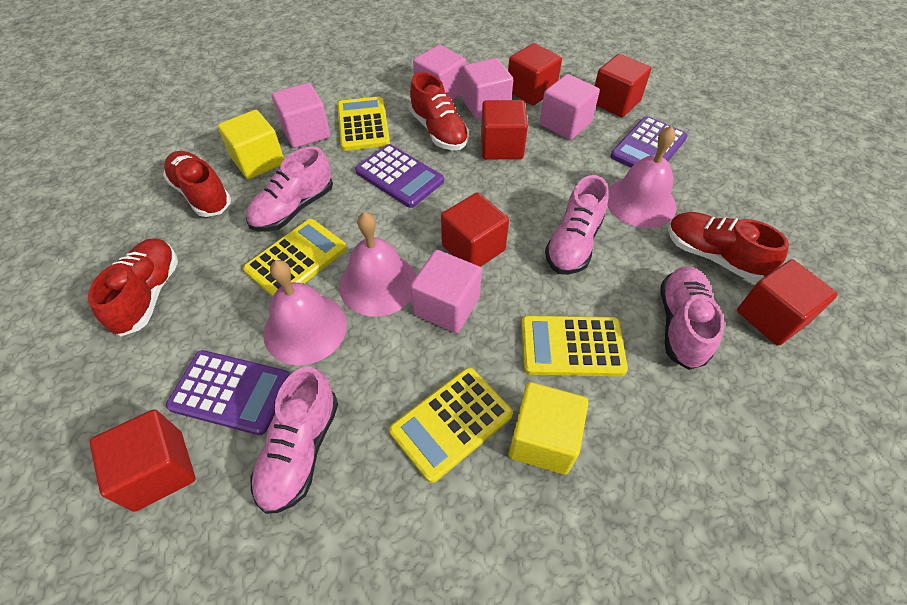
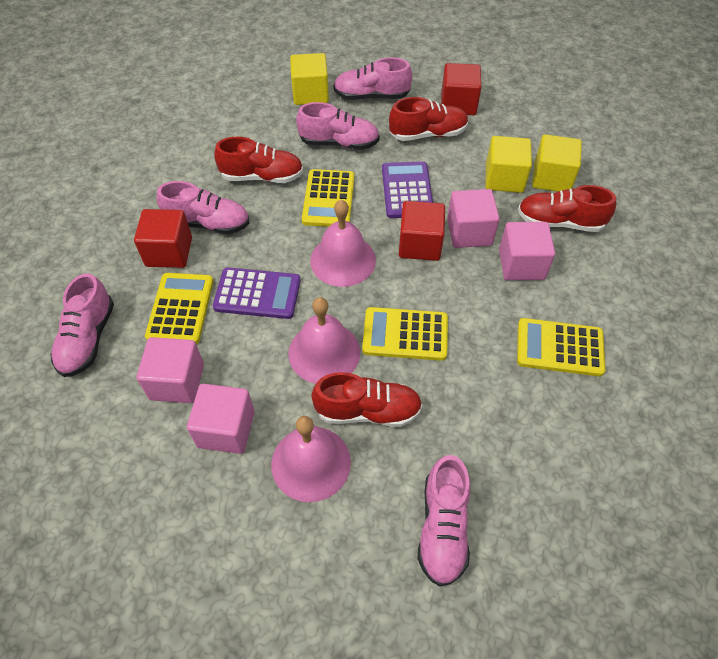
pink cube: 5 -> 4
pink shoe: 4 -> 5
purple calculator: 3 -> 2
red cube: 6 -> 3
yellow cube: 2 -> 3

